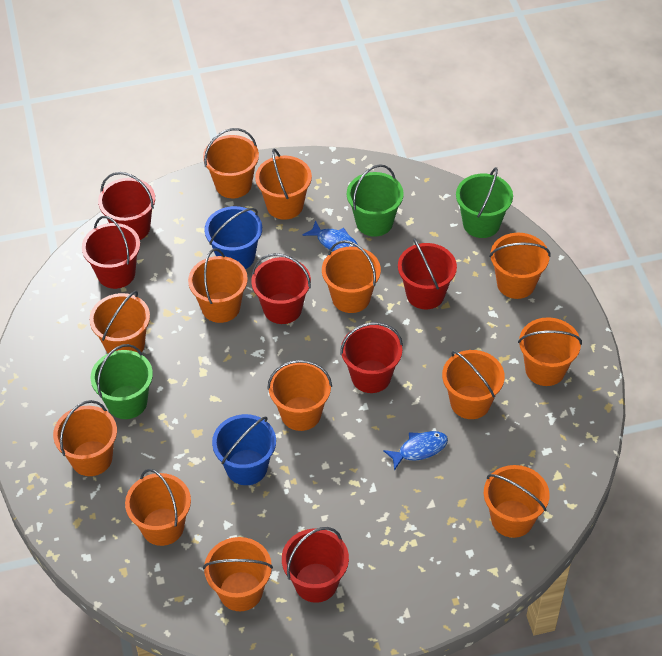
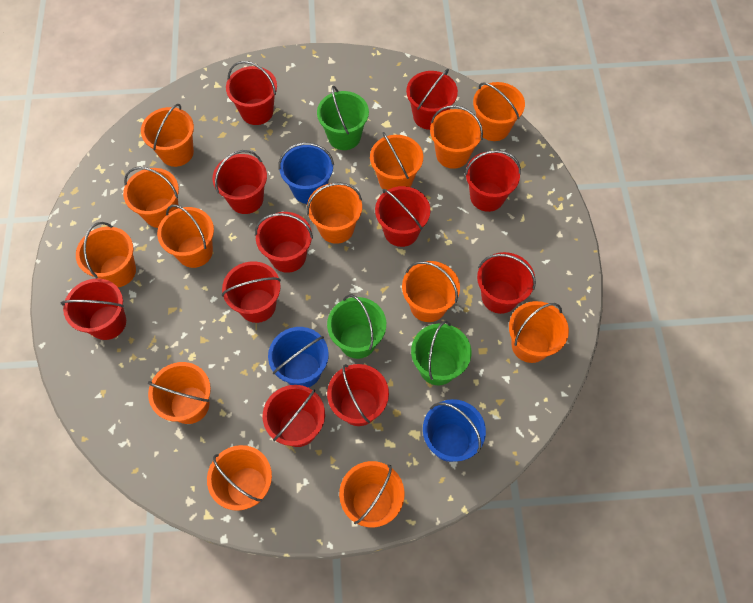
blue bucket: 2 -> 3
blue fish: 2 -> 0
red bucket: 6 -> 11

